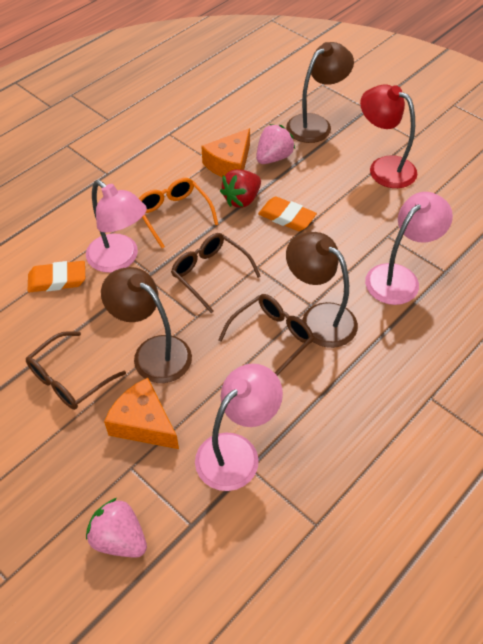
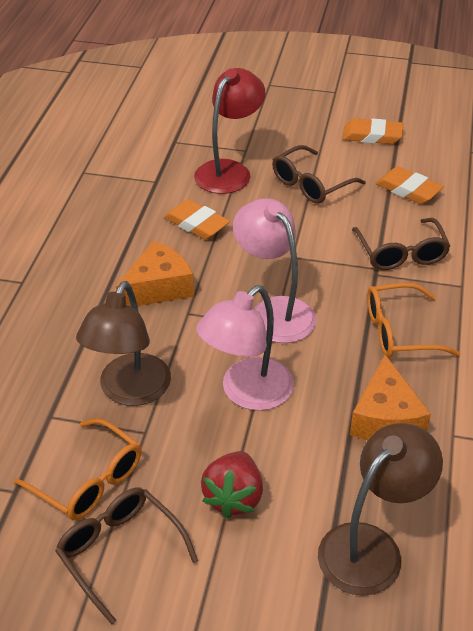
brown lamp: 3 -> 2
orange eraser: 2 -> 3
orange glasses: 1 -> 2
pink lamp: 3 -> 2
pink strawberry: 2 -> 0

